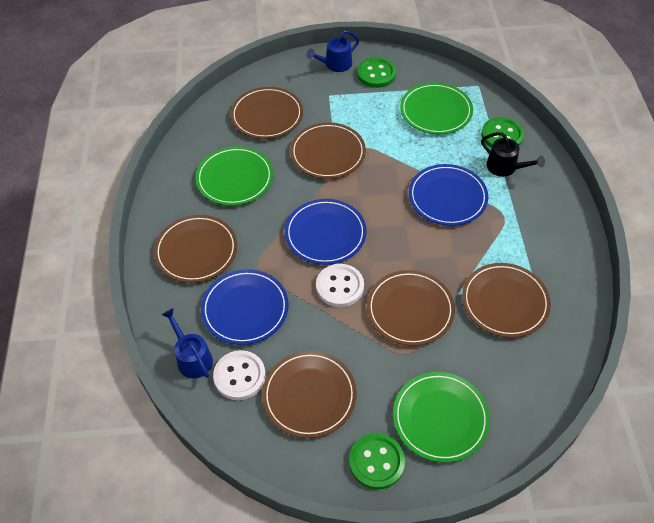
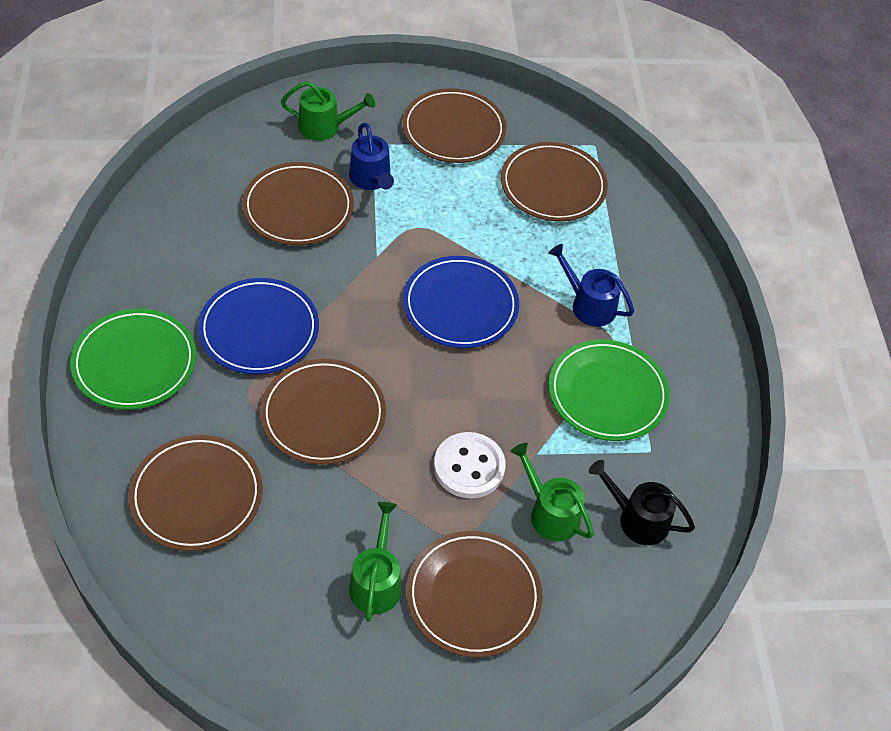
blue plate: 3 -> 2
green button: 3 -> 0
green plate: 3 -> 2
green watering can: 0 -> 3
white button: 2 -> 1

